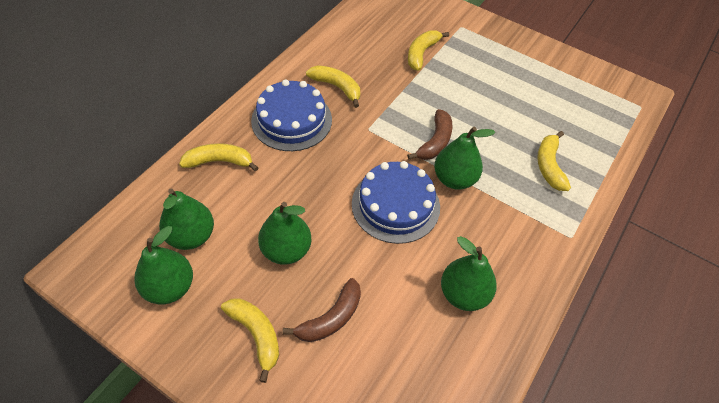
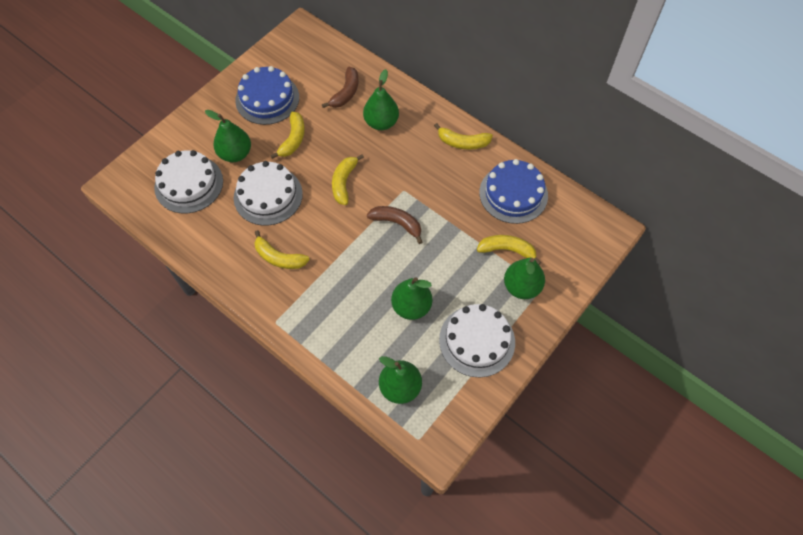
white cake: 0 -> 3

